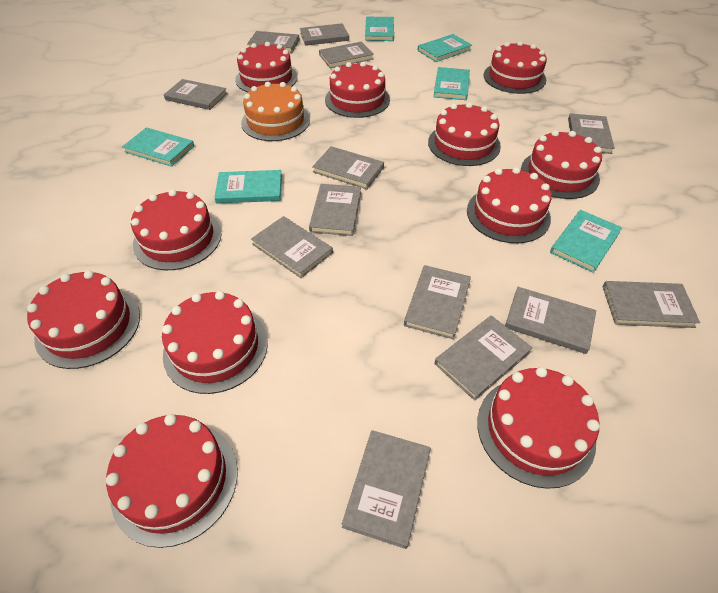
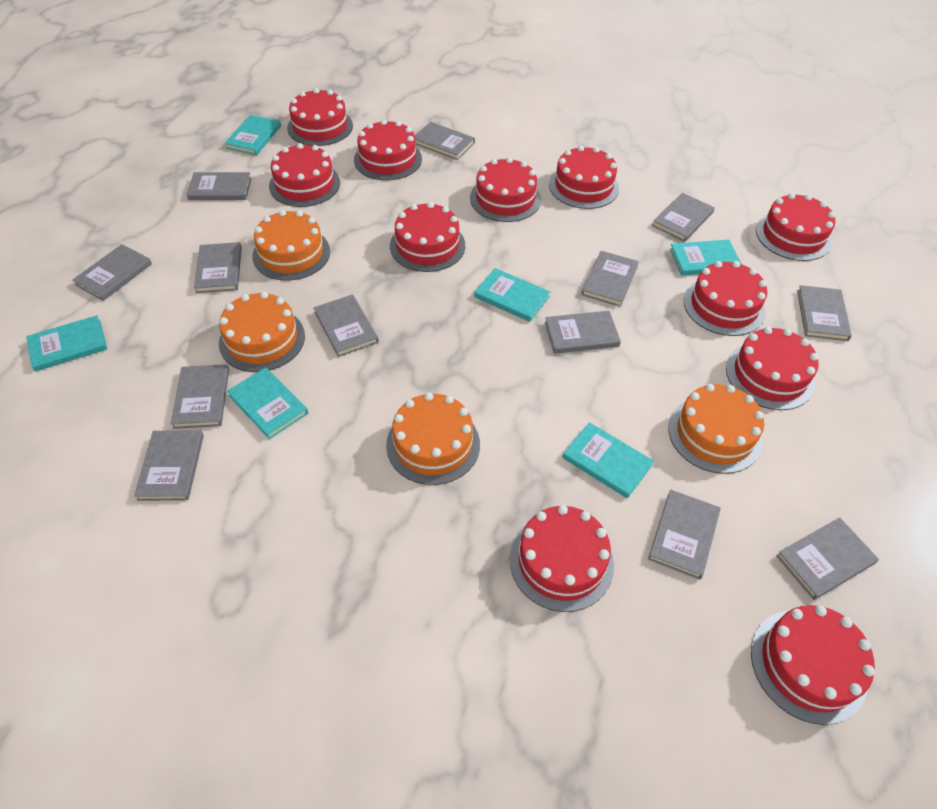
orange cake: 1 -> 4

